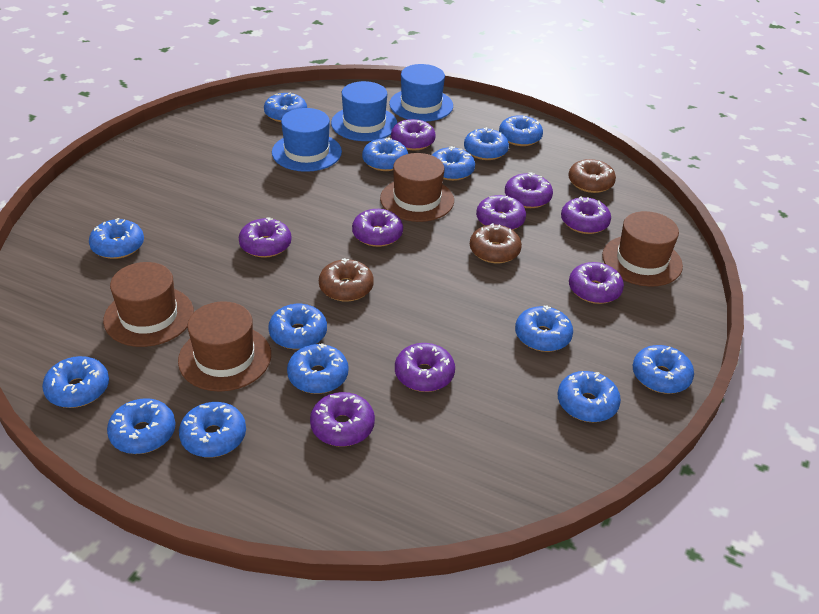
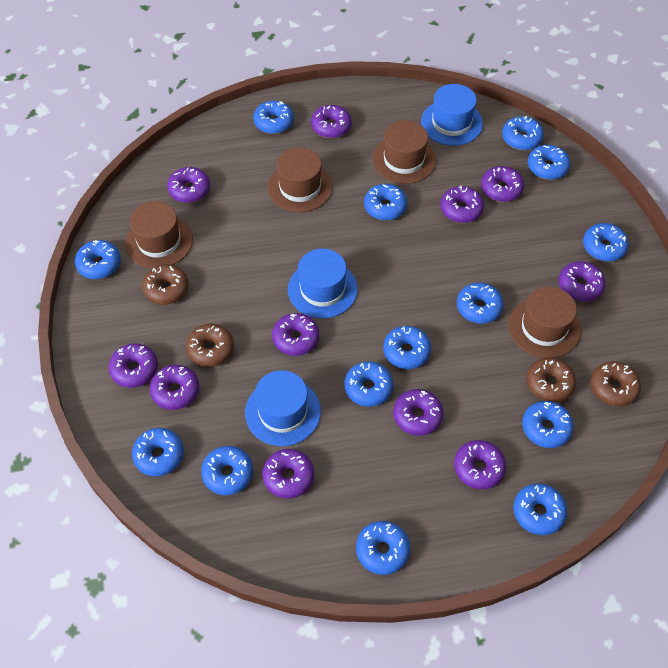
brown donut: 3 -> 4
purple donut: 9 -> 11

